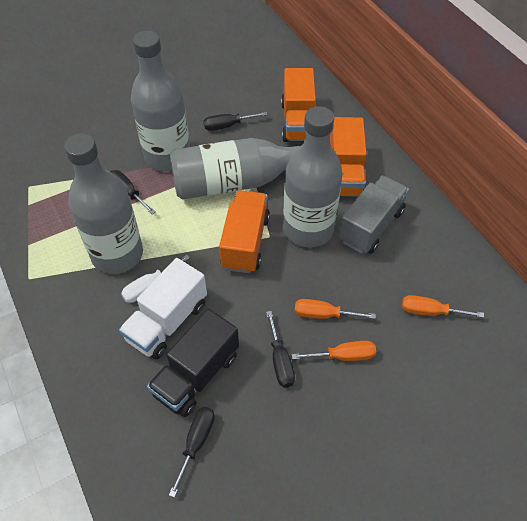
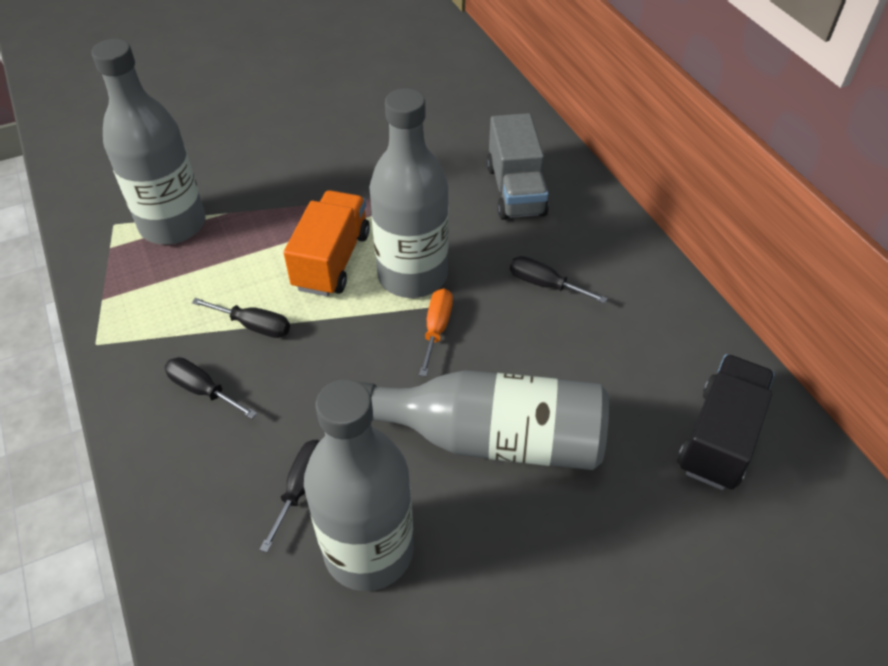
orange screwdriver: 3 -> 1
orange truck: 3 -> 1
white screwdriver: 1 -> 0
white truck: 1 -> 0

